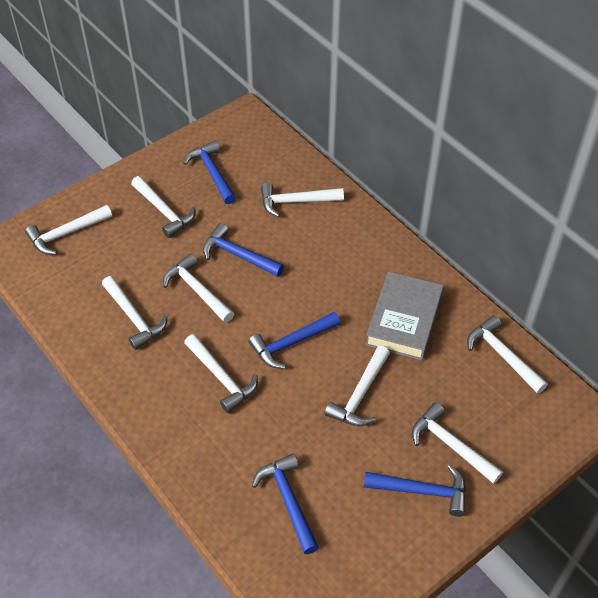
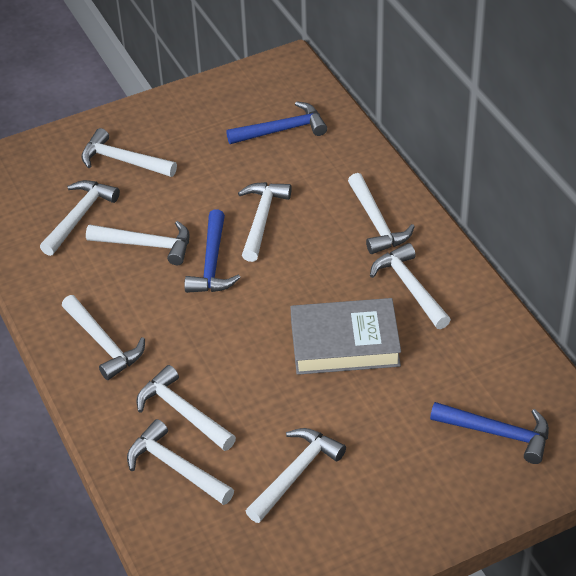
blue hammer: 5 -> 3
white hammer: 9 -> 10

